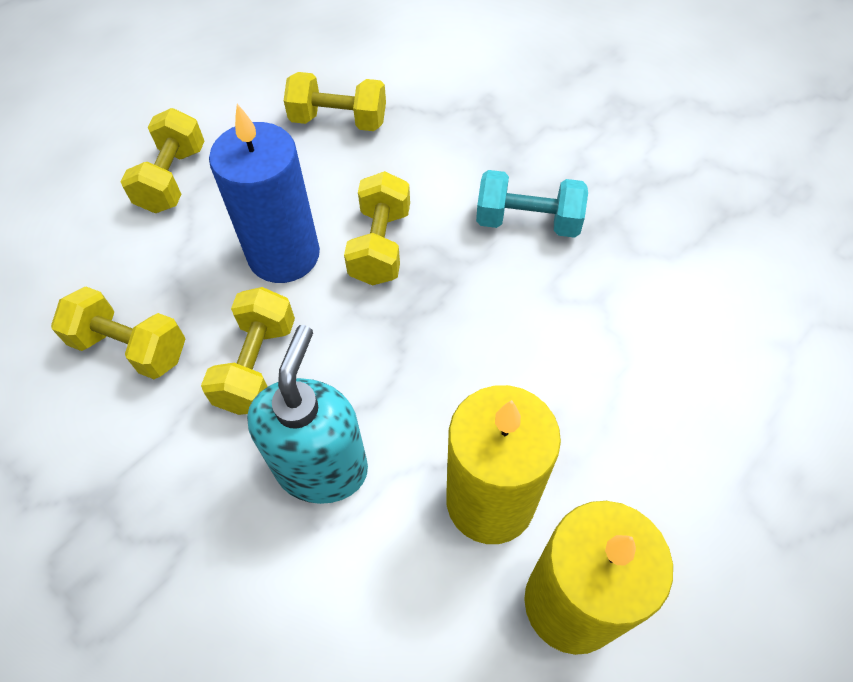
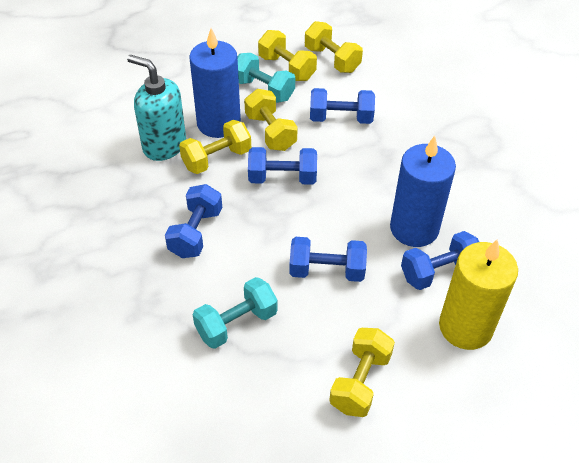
blue candle: 1 -> 2
blue dumbbell: 0 -> 5
turquoise dumbbell: 1 -> 2
yellow candle: 2 -> 1

